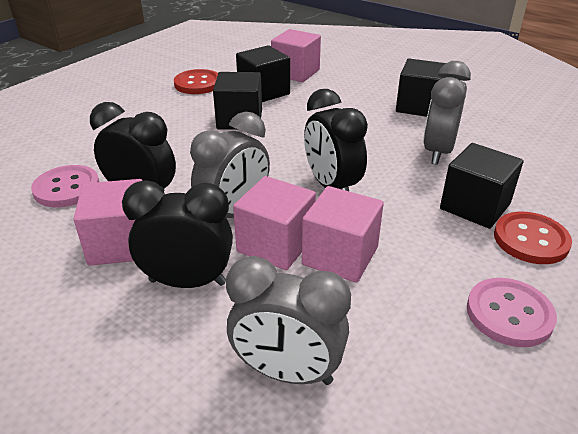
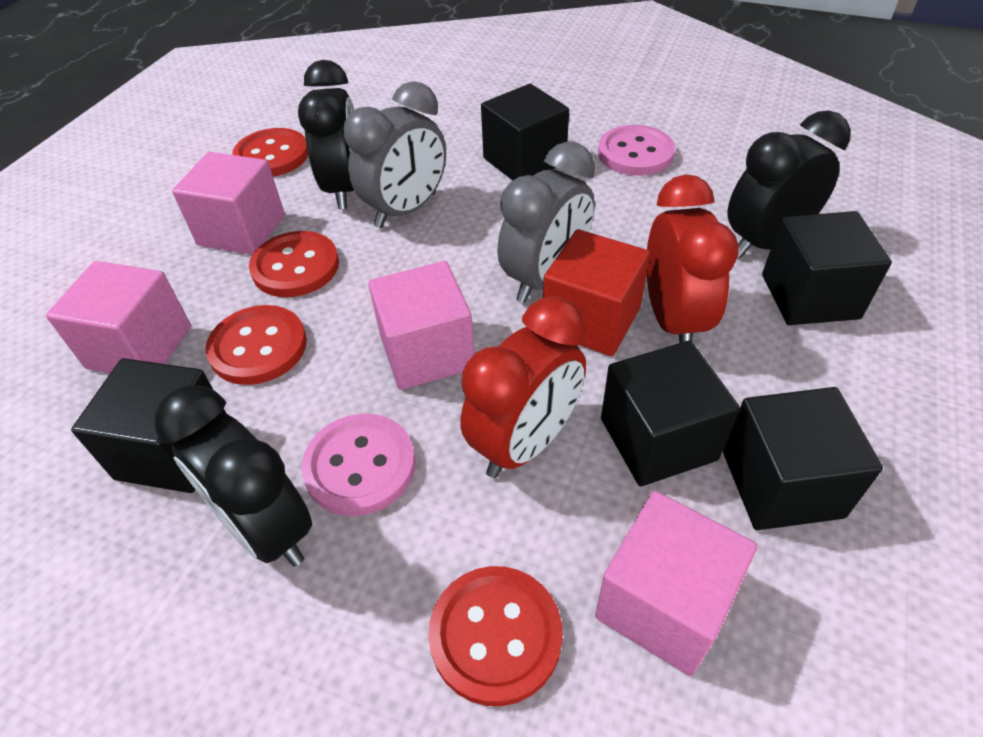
black cube: 4 -> 5
grey clock: 3 -> 2
red button: 2 -> 4
red clock: 0 -> 2
red cube: 0 -> 1

